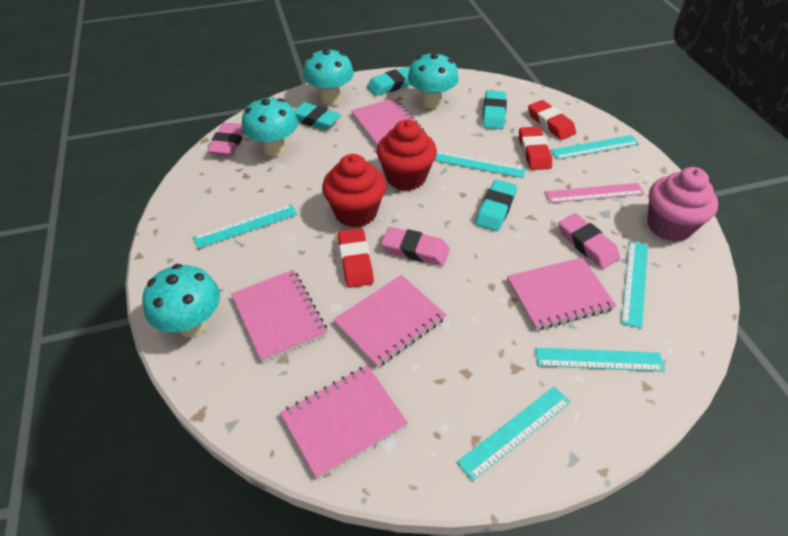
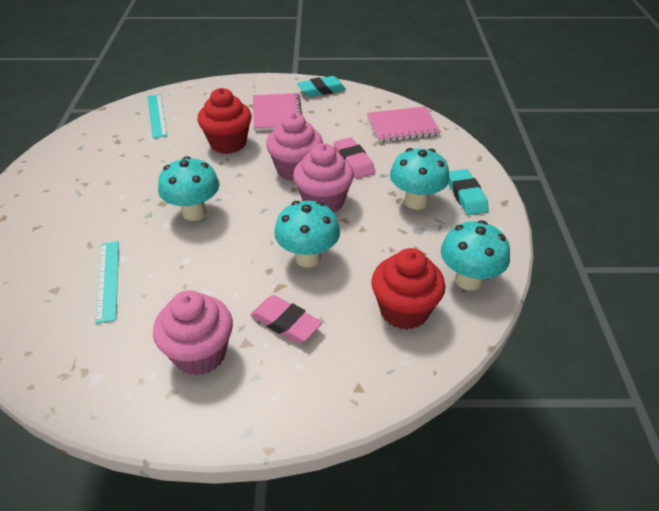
pink cupcake: 1 -> 3
pink eraser: 3 -> 2
pink notebook: 5 -> 2
pink ruler: 1 -> 0
red eraser: 3 -> 0
turquoise eraser: 4 -> 2
turquoise ruler: 6 -> 2

